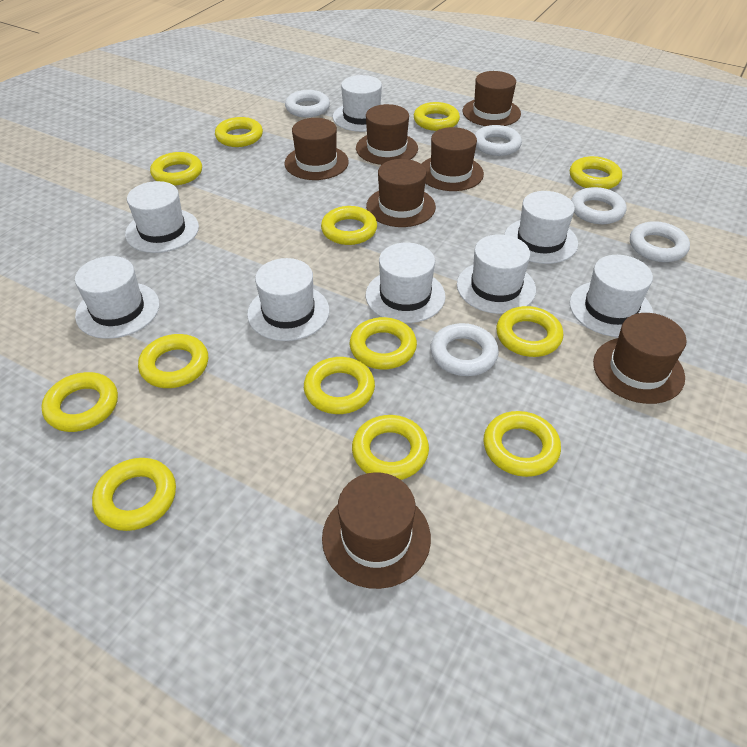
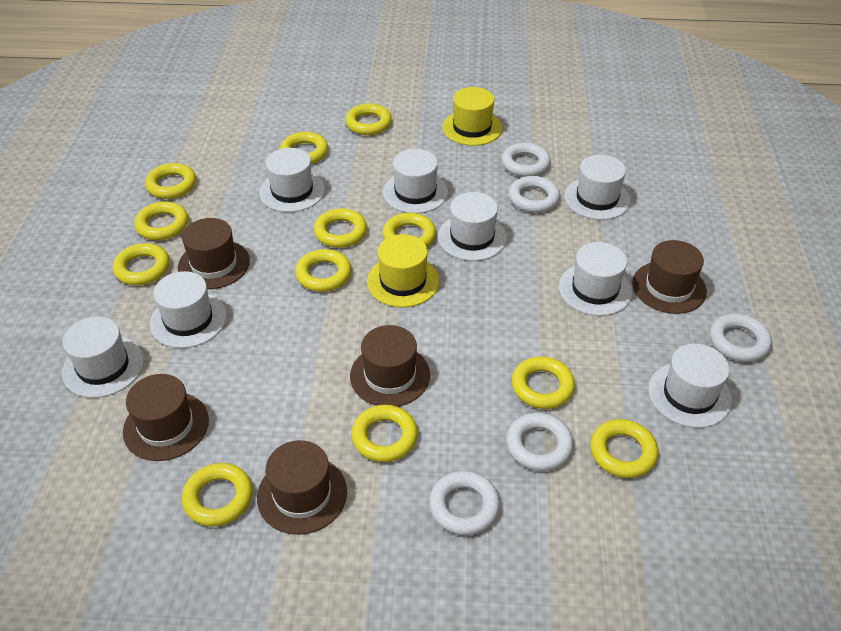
brown hat: 7 -> 5
yellow hat: 0 -> 2
yellow ring: 13 -> 12

